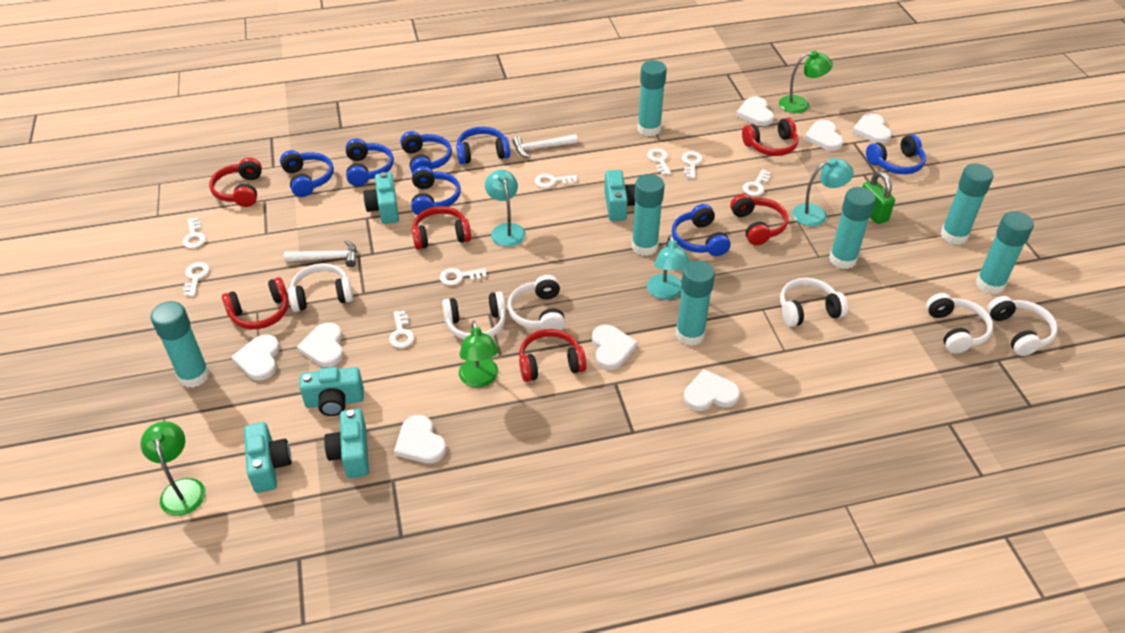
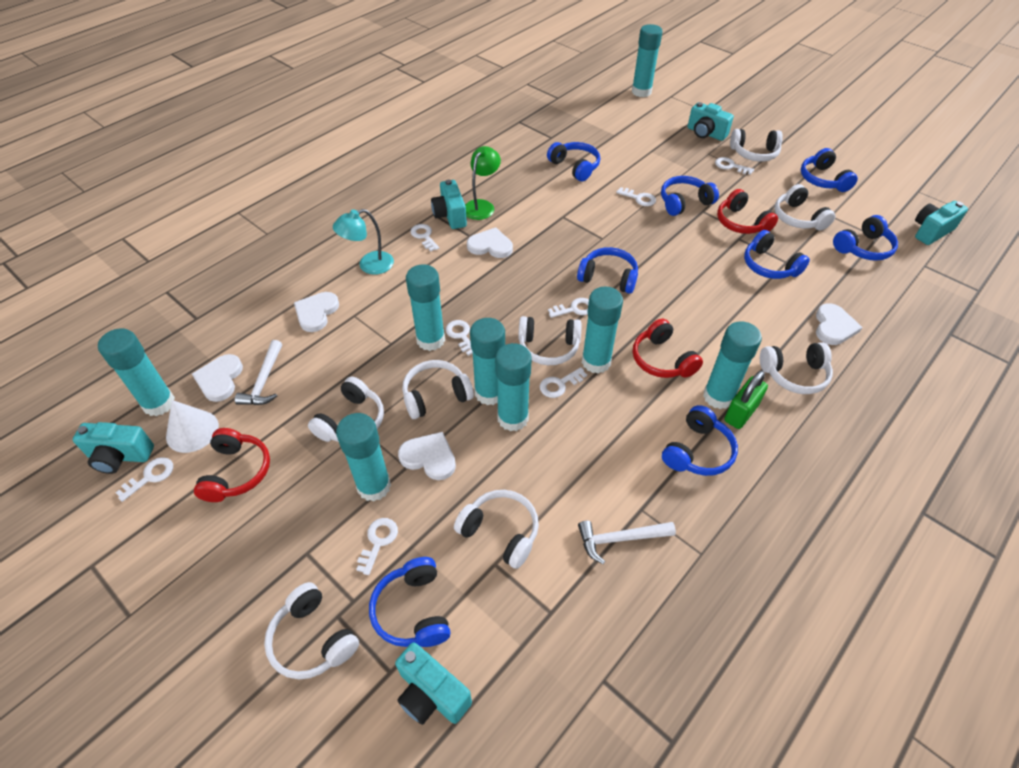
blue headphones: 7 -> 8
green lamp: 3 -> 1
red headphones: 6 -> 3
turquoise glue stick: 7 -> 8
turquoise lamp: 3 -> 1
white cone: 0 -> 1
white headphones: 6 -> 8
white heart: 8 -> 5

